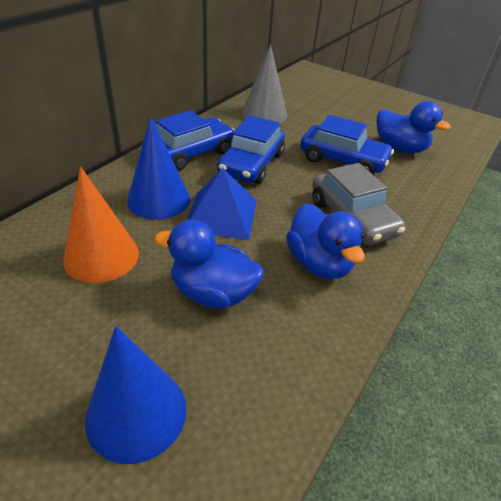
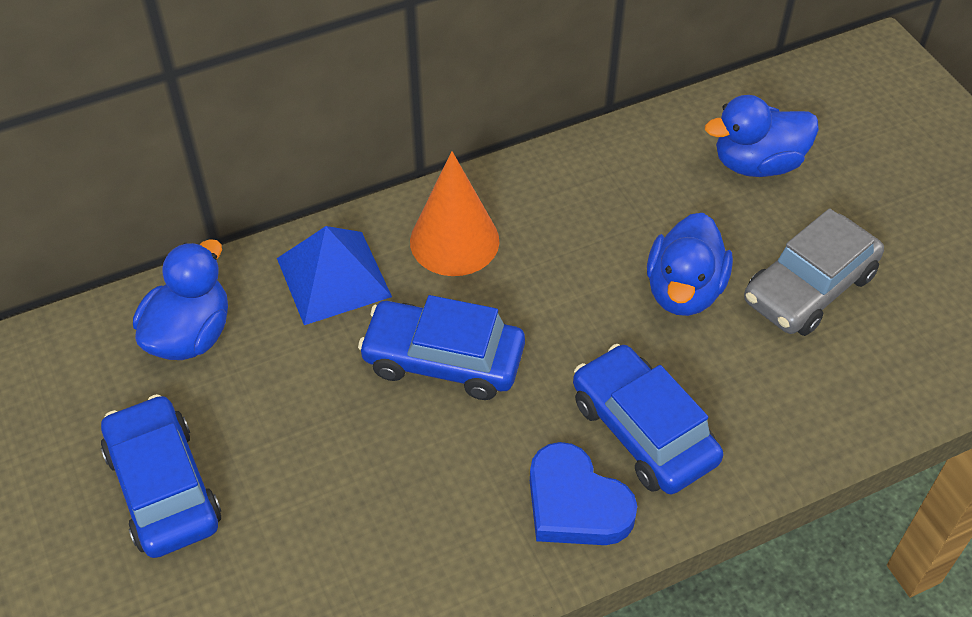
blue cone: 2 -> 0
blue heart: 0 -> 1
grey cone: 1 -> 0

